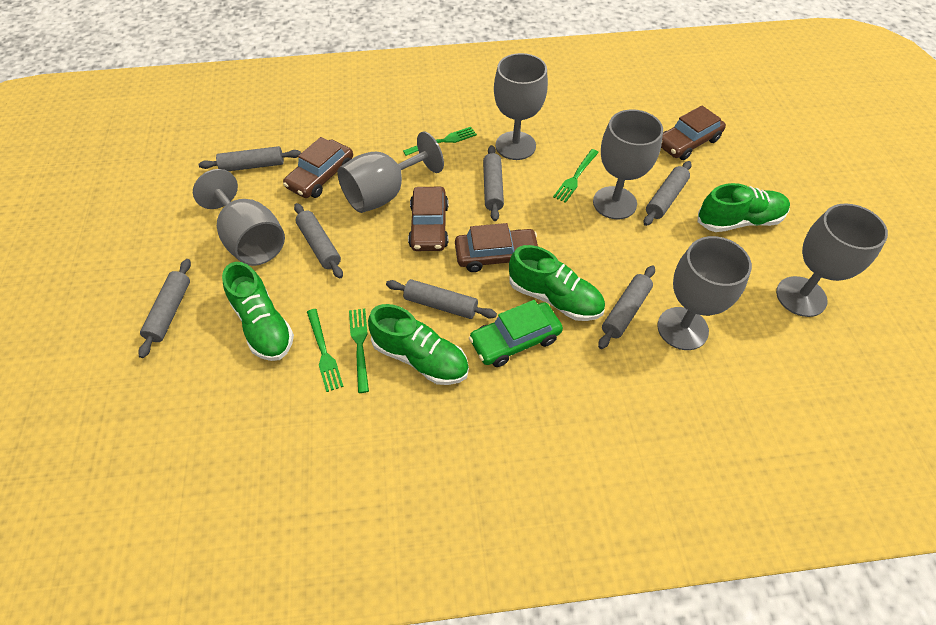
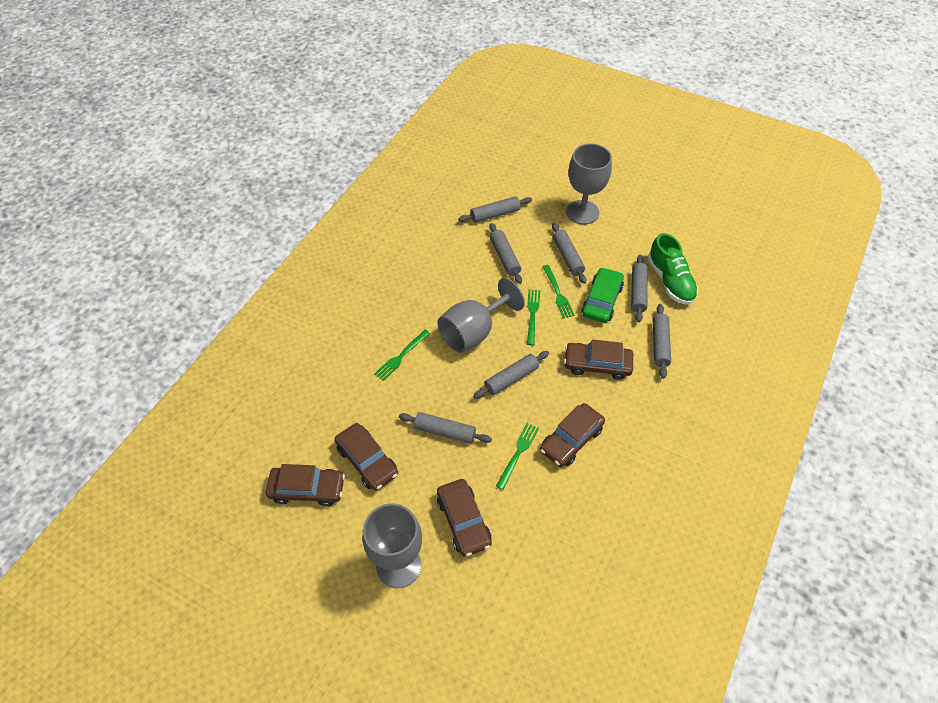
brown car: 4 -> 5
green shoe: 4 -> 1
grey goblet: 6 -> 3

